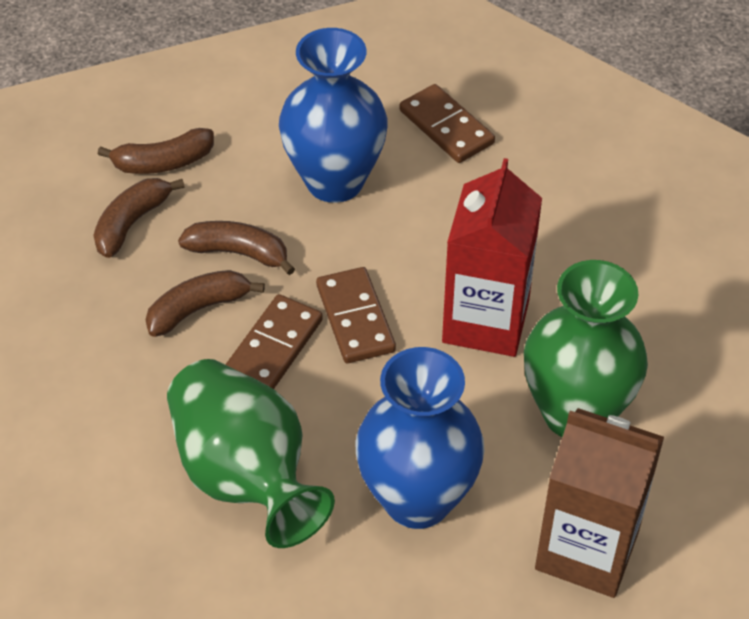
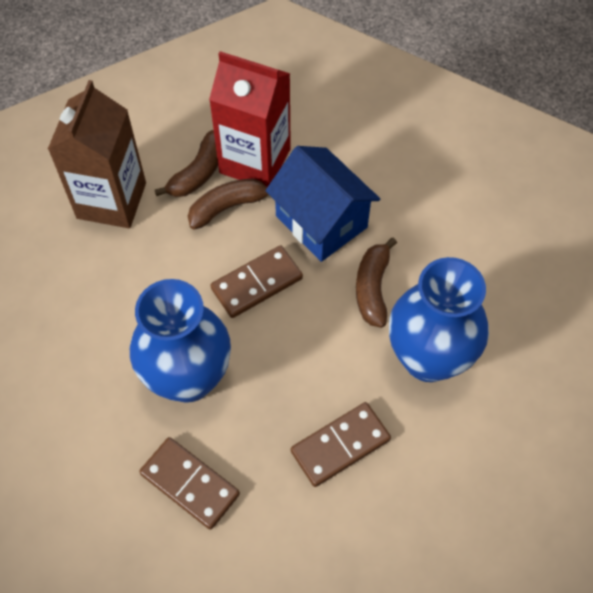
blue house: 0 -> 1
brown banana: 4 -> 3
green vase: 2 -> 0

